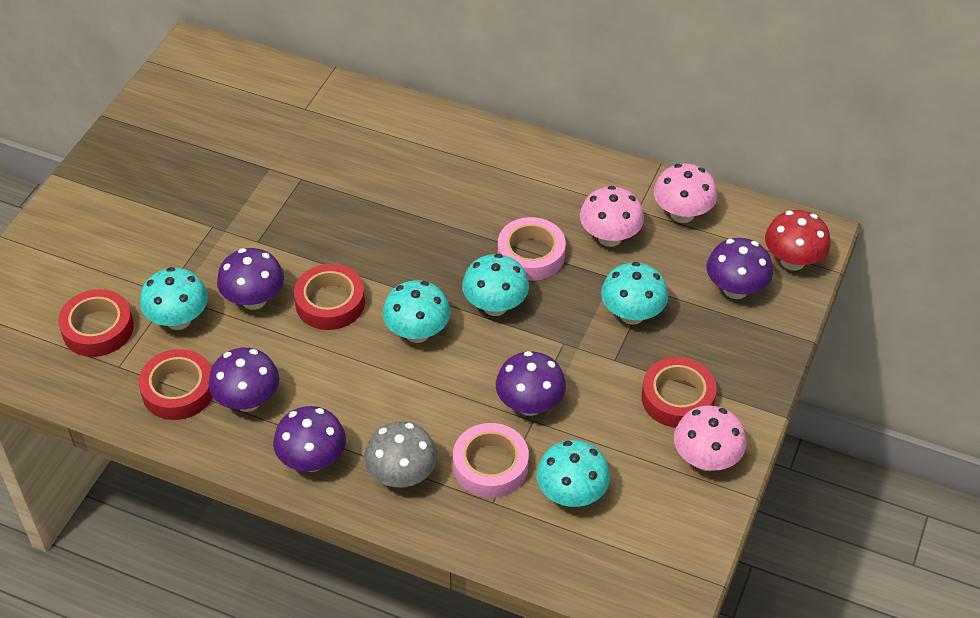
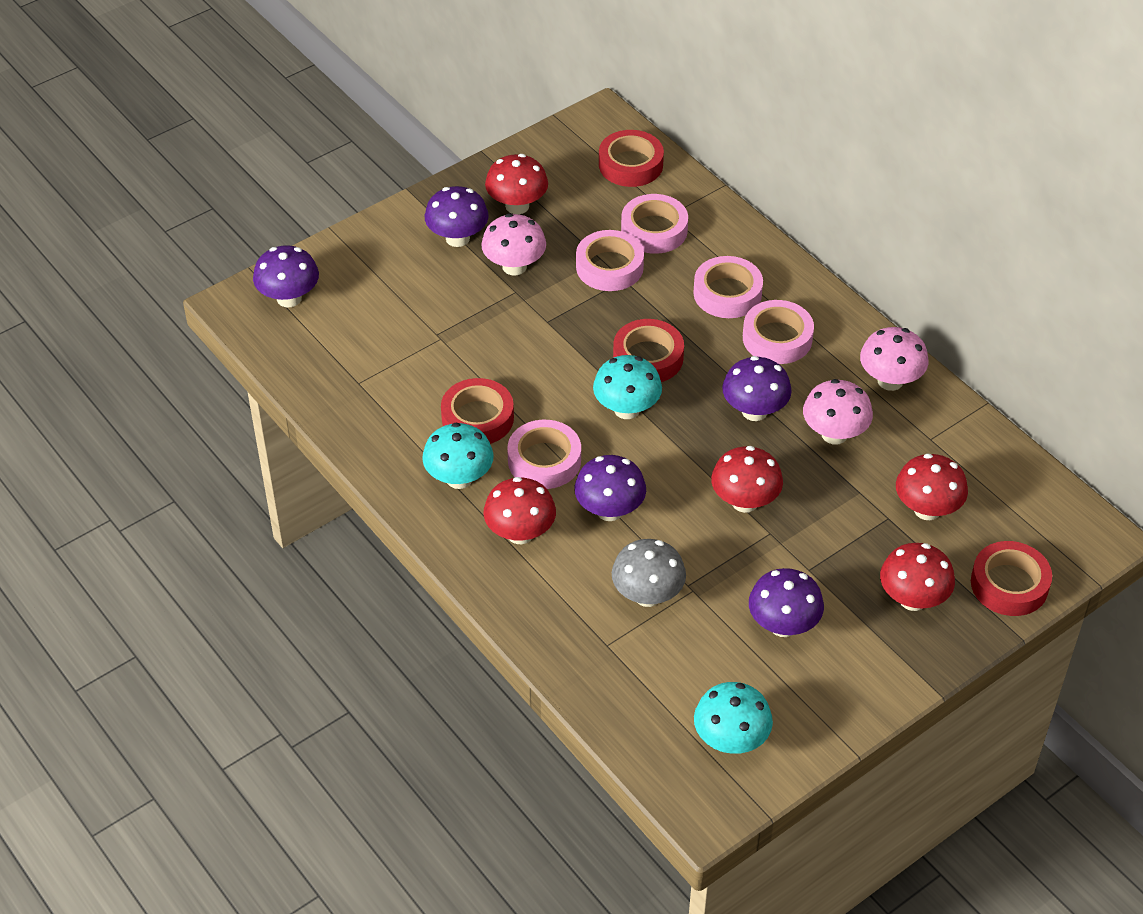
pink tape: 2 -> 5
red mushroom: 1 -> 5
turquoise mushroom: 5 -> 3

